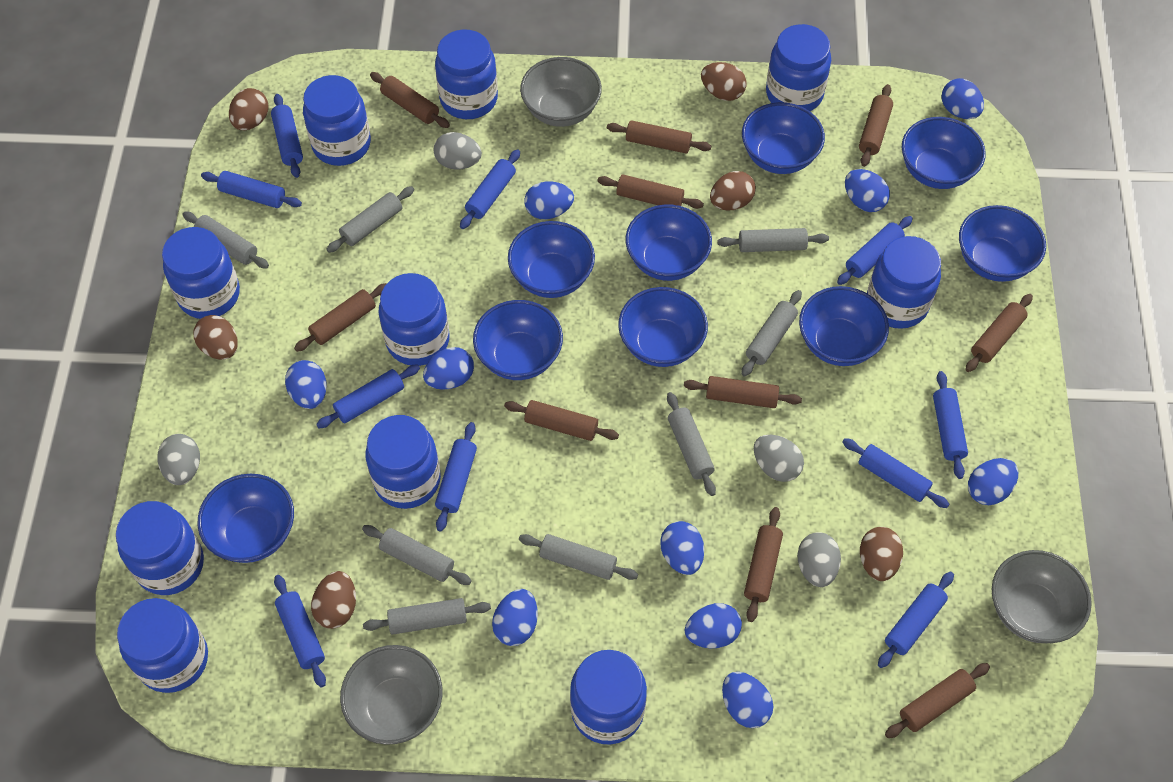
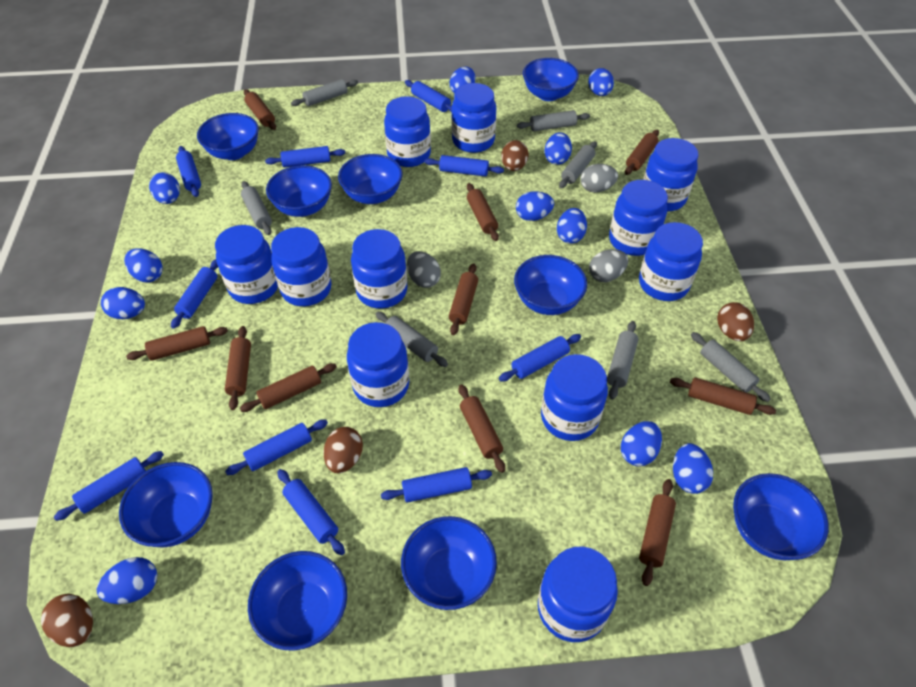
blue egg: 10 -> 11
blue jar: 10 -> 11
brown egg: 6 -> 4
grey bowl: 3 -> 0
grey egg: 4 -> 3
grey rolling pin: 8 -> 7

